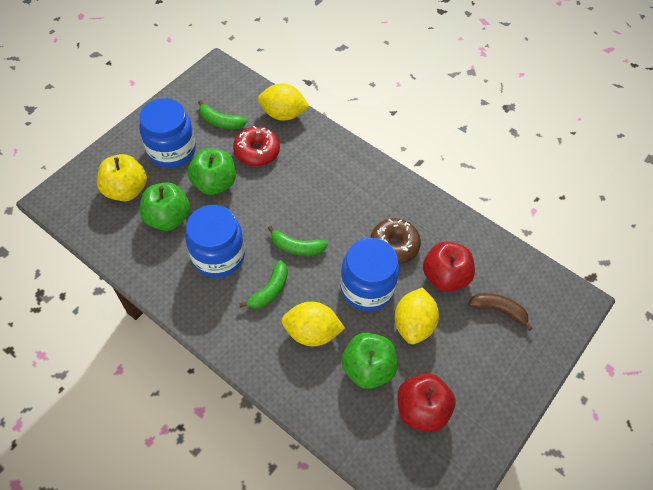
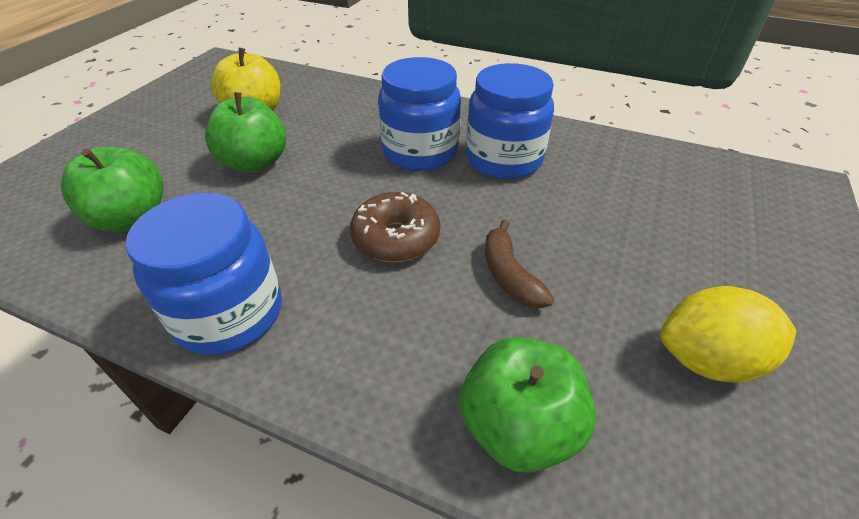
green banana: 3 -> 0
red apple: 2 -> 0
red donut: 1 -> 0
yellow lemon: 3 -> 1

